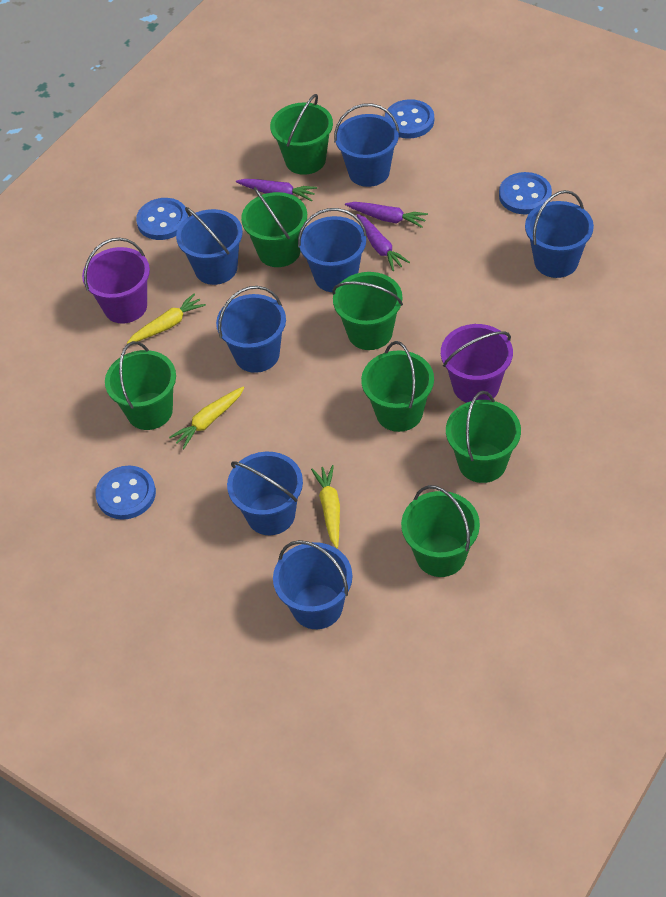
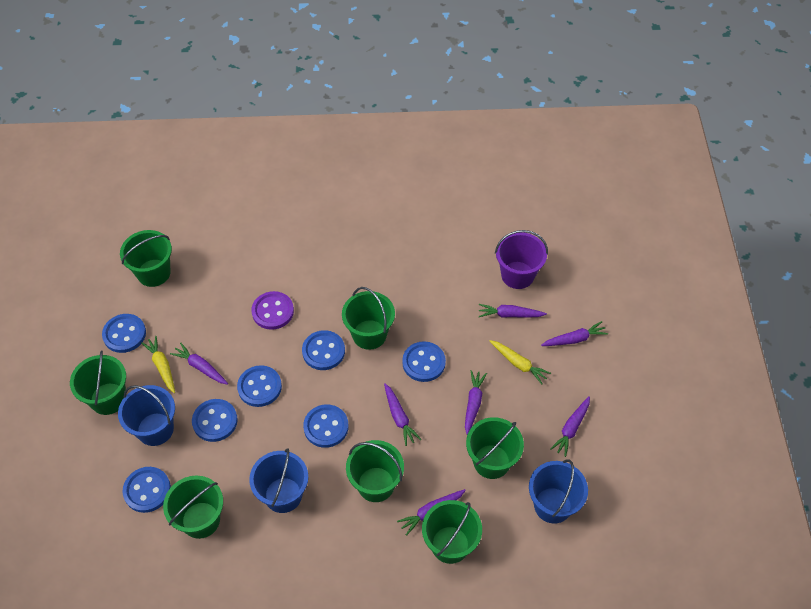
blue bucket: 7 -> 3
blue button: 4 -> 7
purple bucket: 2 -> 1
purple button: 0 -> 1
purple carrot: 3 -> 7
yellow carrot: 3 -> 2

